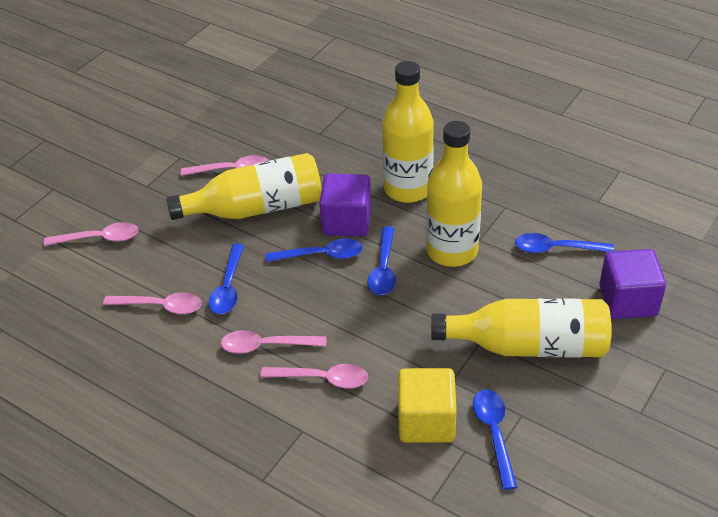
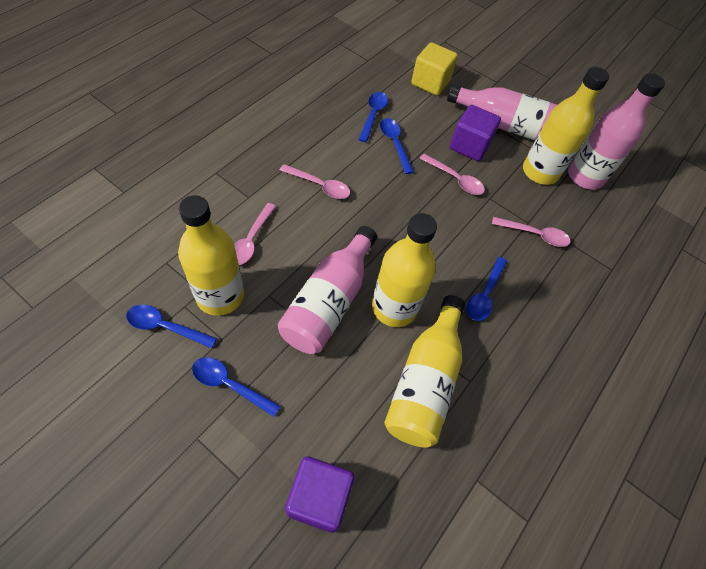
pink bottle: 0 -> 3
pink spoon: 5 -> 4

